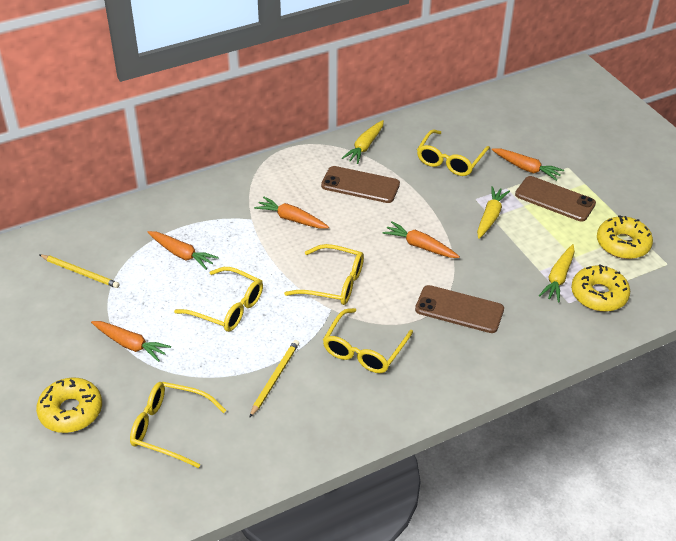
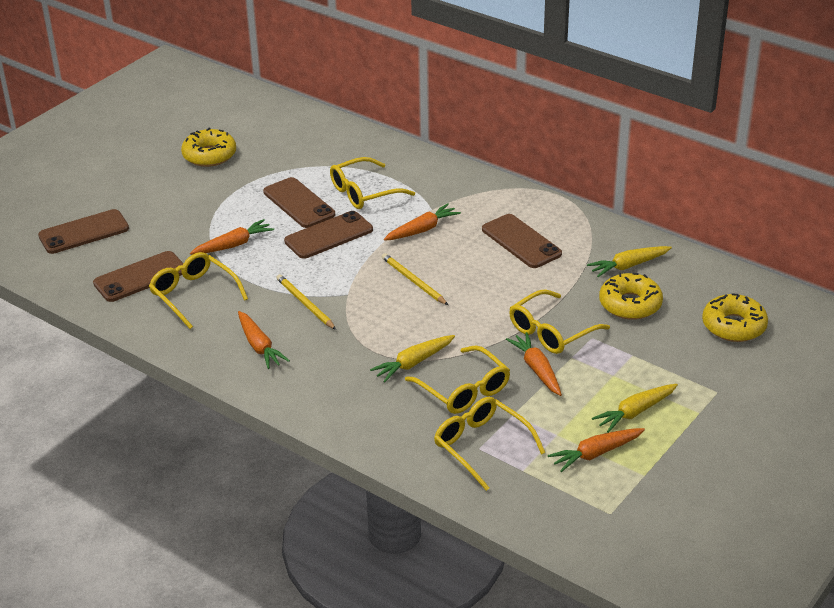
brown phone: 3 -> 5

